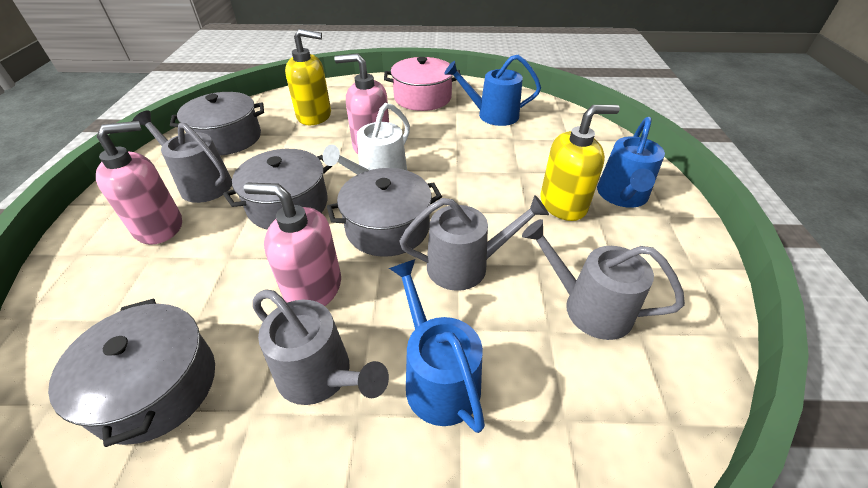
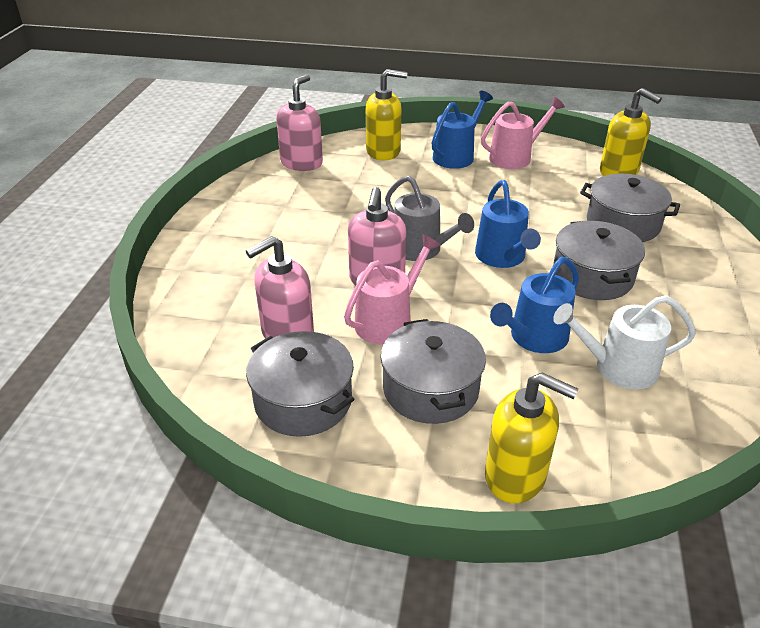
grey watering can: 4 -> 1
pink pot: 1 -> 0
pink watering can: 0 -> 2
yellow soap dispenser: 2 -> 3

